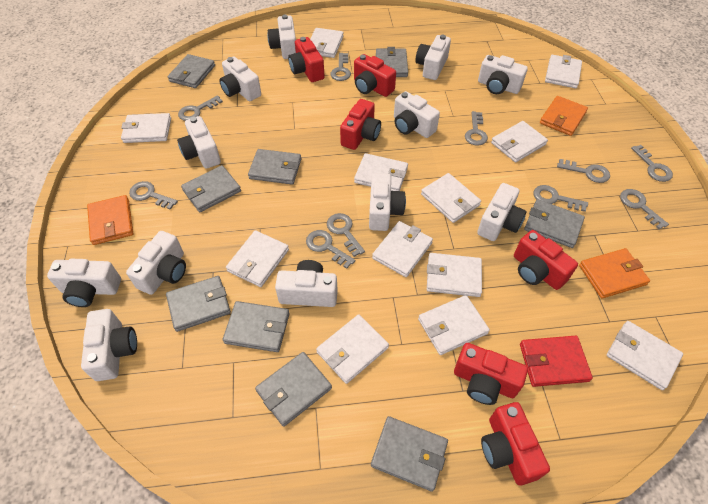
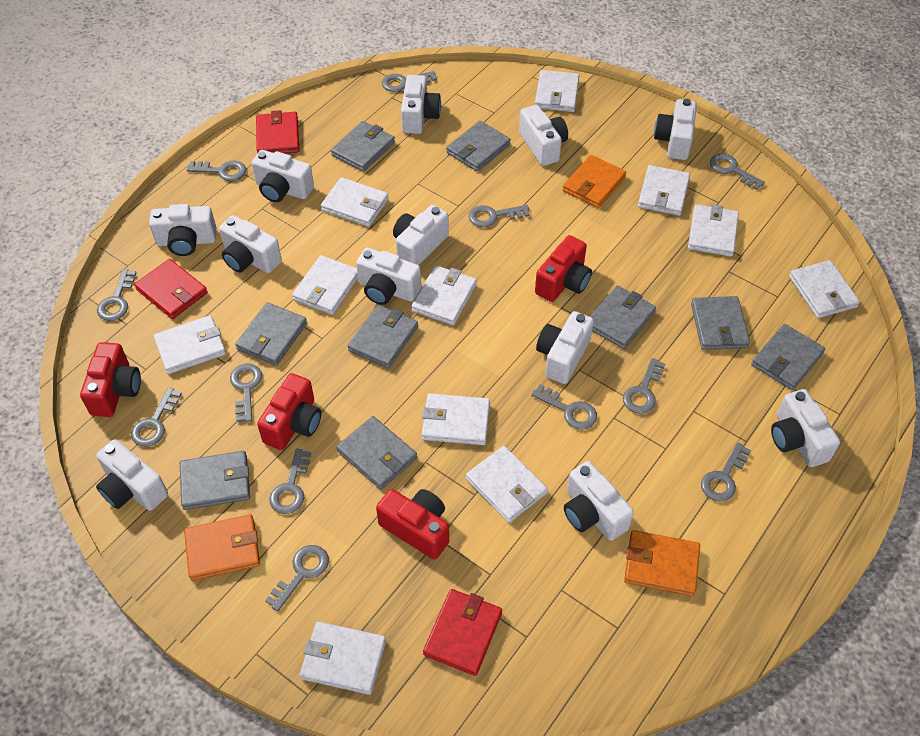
grey key: 10 -> 12
red camera: 6 -> 4
red wallet: 1 -> 3
white wallet: 12 -> 11

